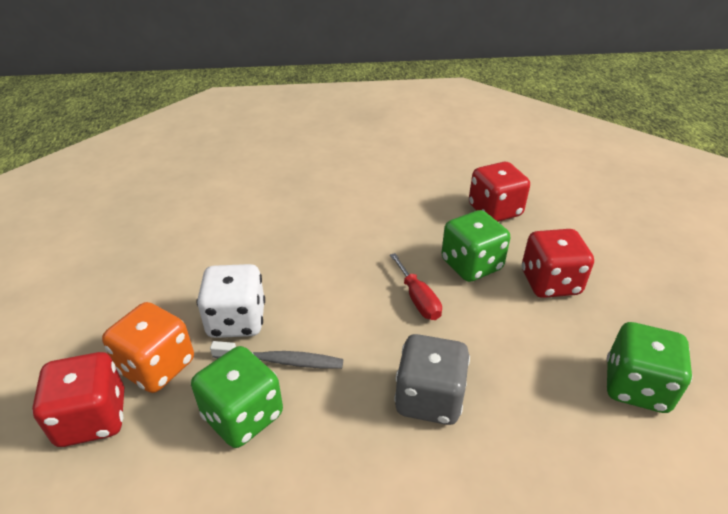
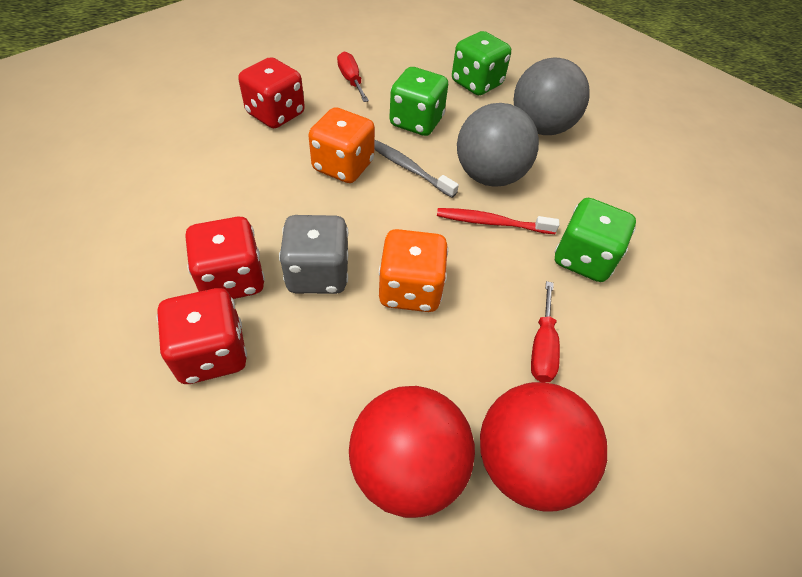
grey ball: 0 -> 2
orange dice: 1 -> 2
red ball: 0 -> 2
red screwdriver: 1 -> 2
red toothbrush: 0 -> 1
white dice: 1 -> 0

